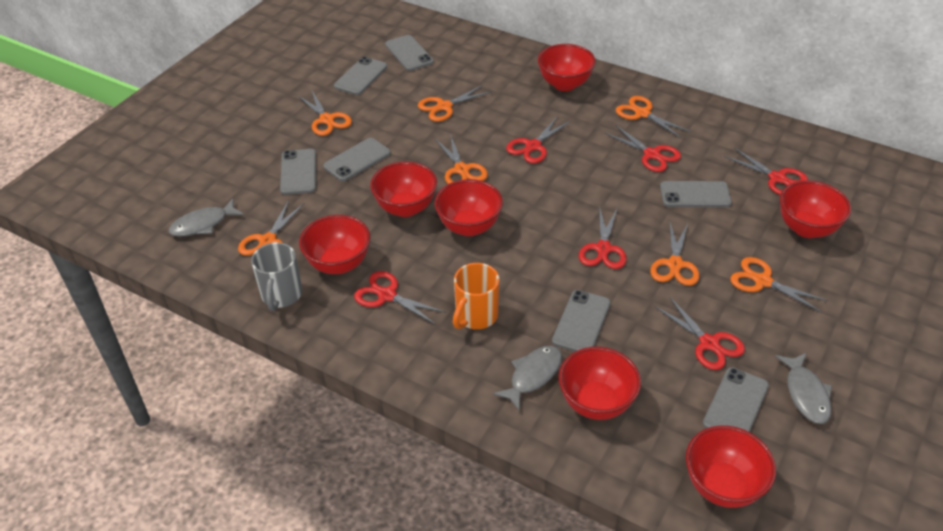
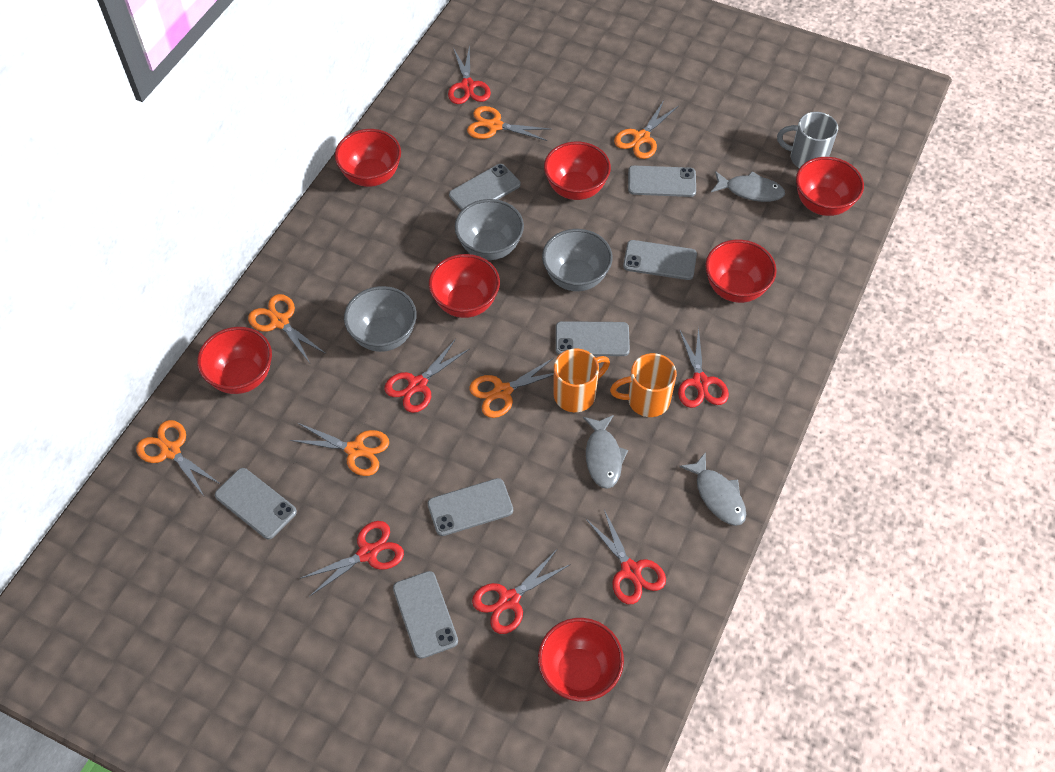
grey bowl: 0 -> 3
orange mug: 1 -> 2
orange scissors: 7 -> 6

